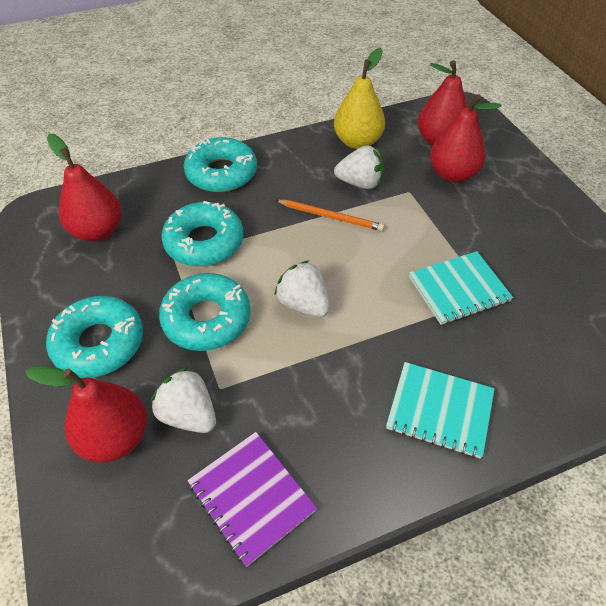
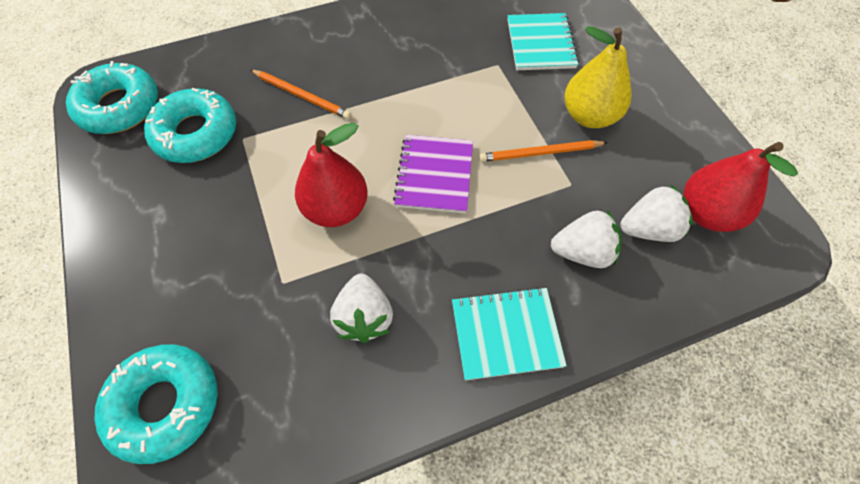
orange pencil: 1 -> 2
red pear: 4 -> 2
turquoise donut: 4 -> 3

